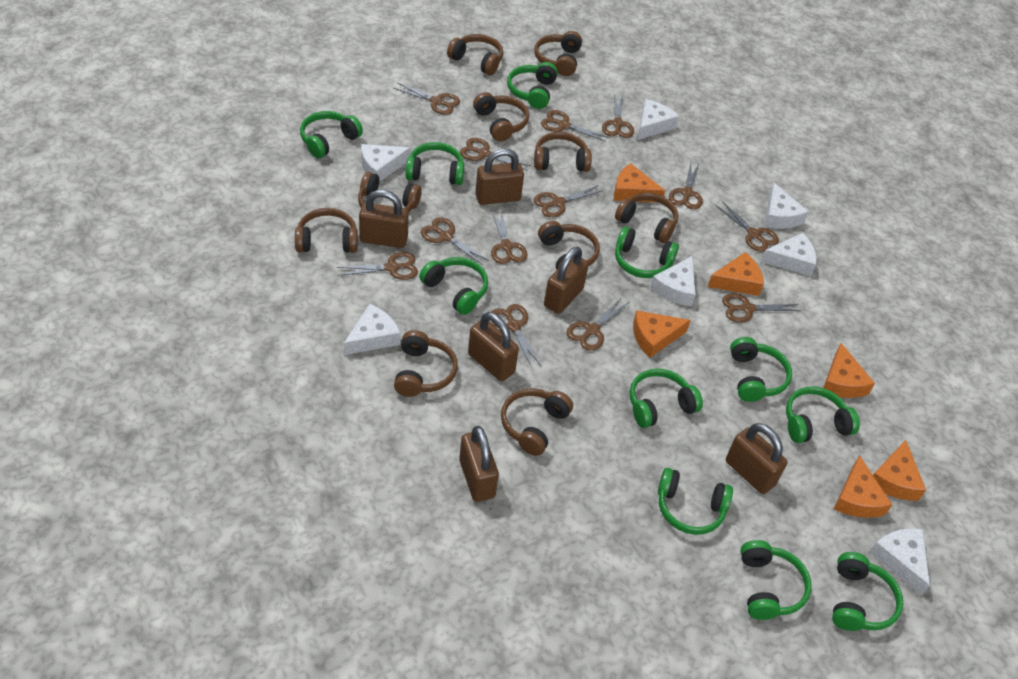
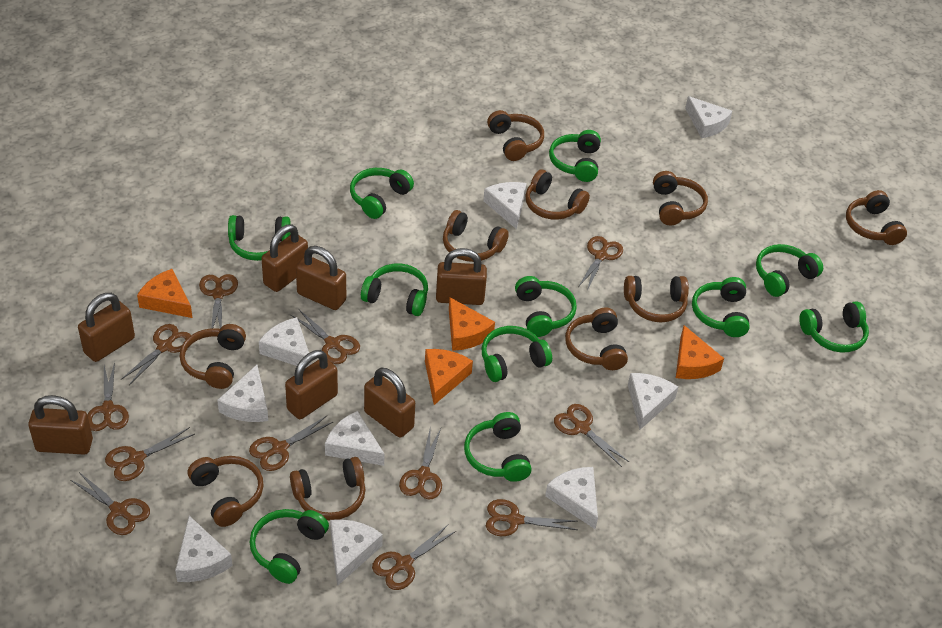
brown padlock: 6 -> 7
brown scissors: 13 -> 12
orange cheese: 6 -> 4
white cheese: 7 -> 9

